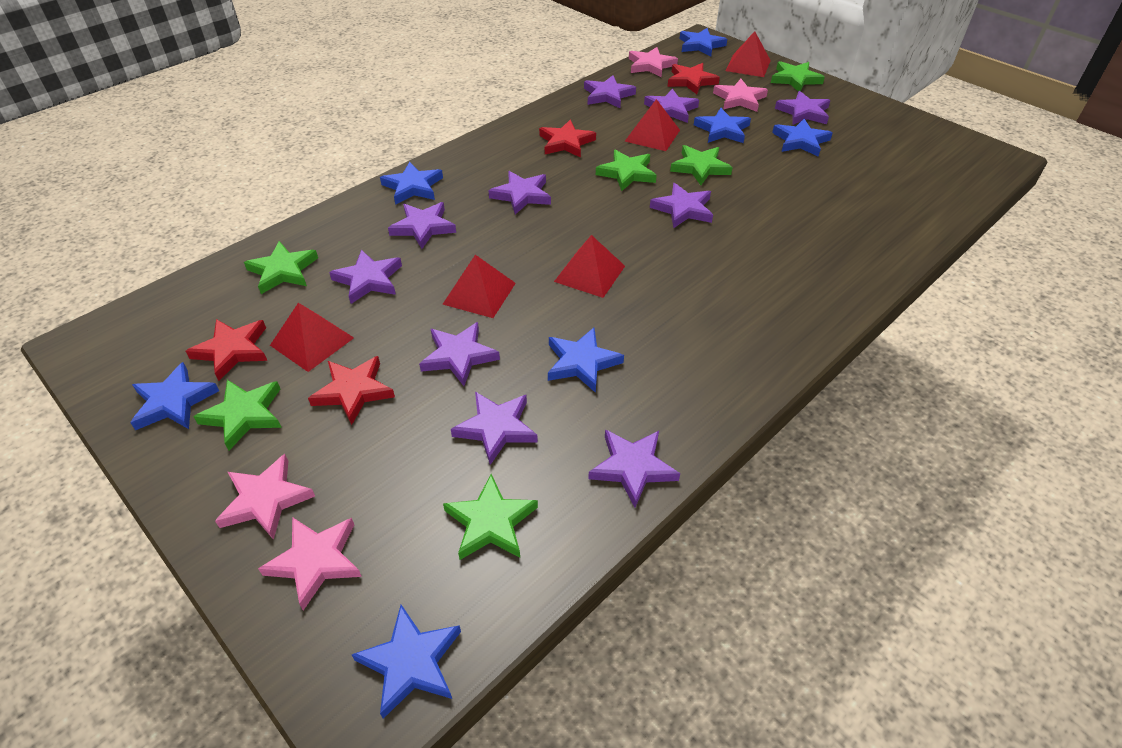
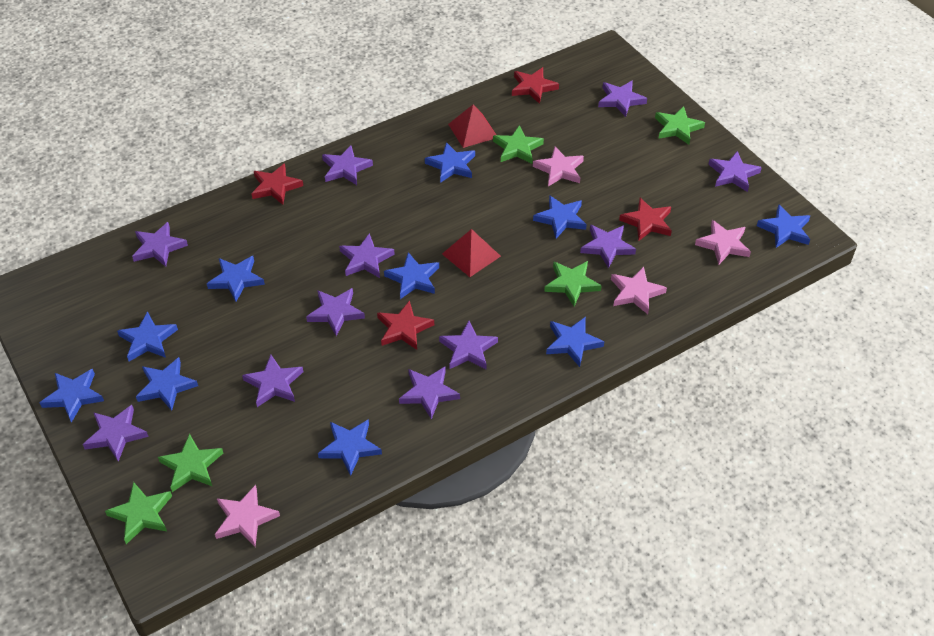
blue star: 7 -> 10
green star: 6 -> 5
purple star: 10 -> 11
red pyramid: 5 -> 2

